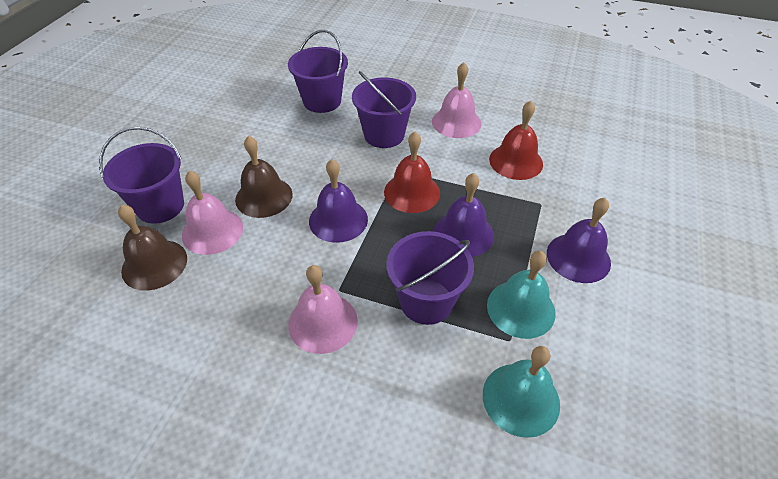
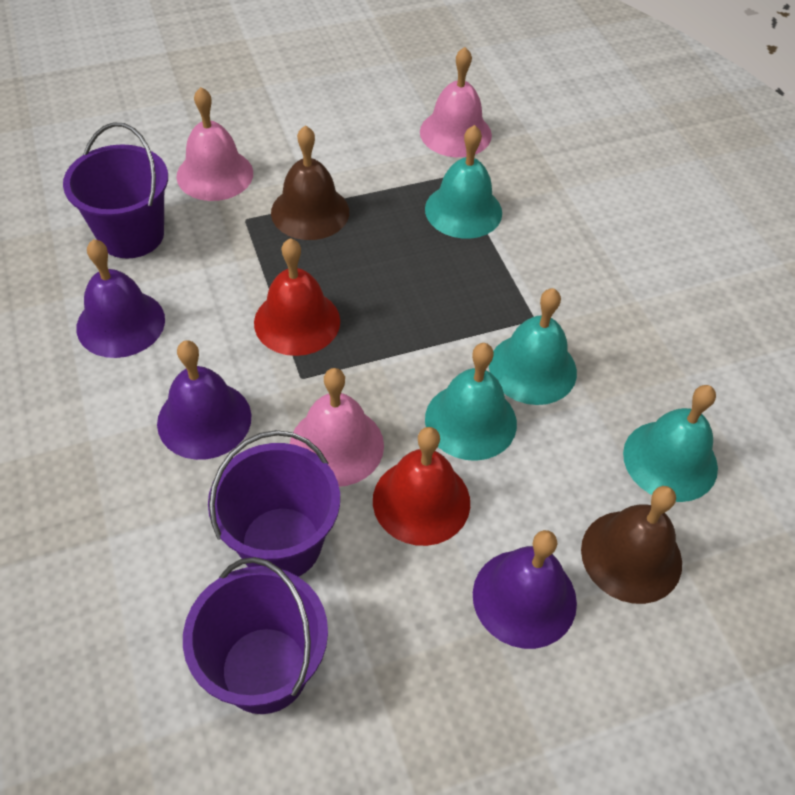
purple bucket: 4 -> 3
turquoise bell: 2 -> 4

